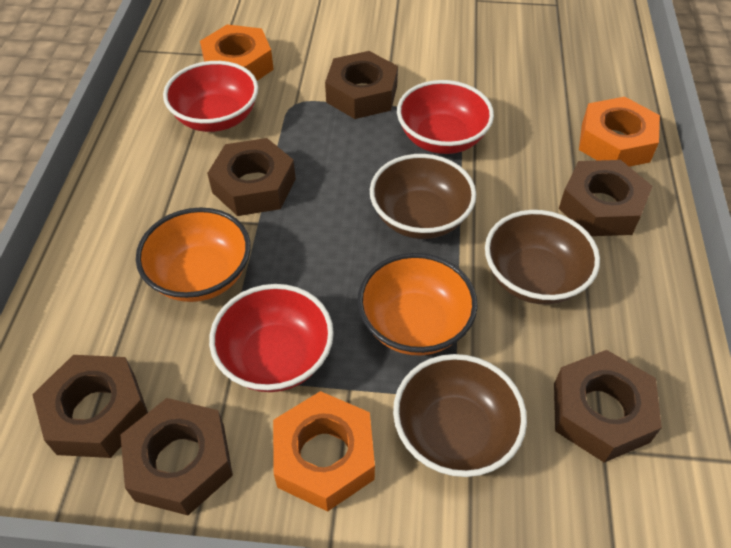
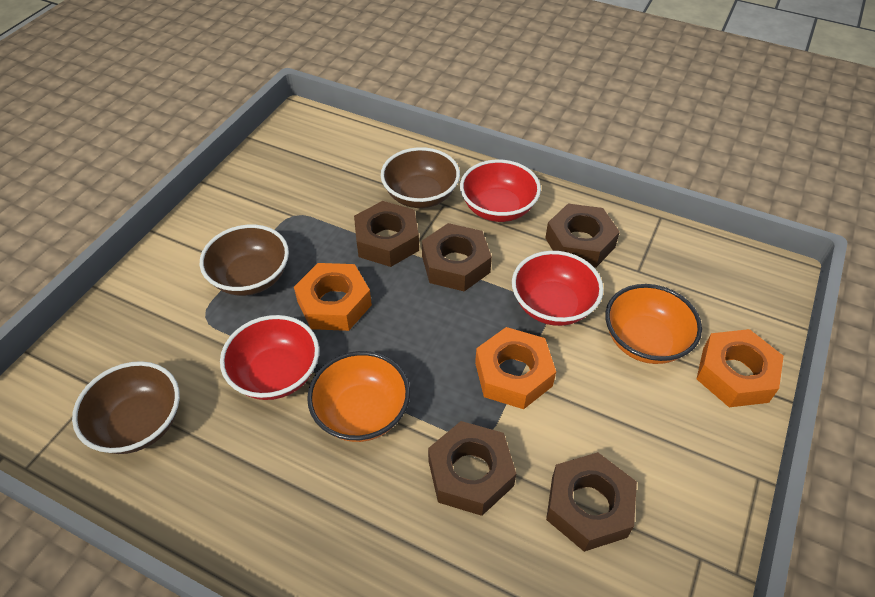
brown nut: 6 -> 5

